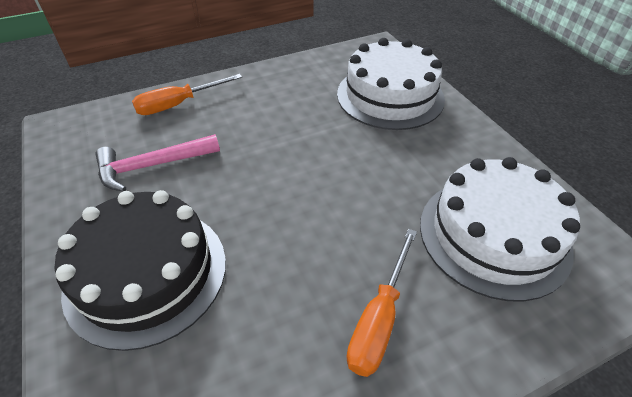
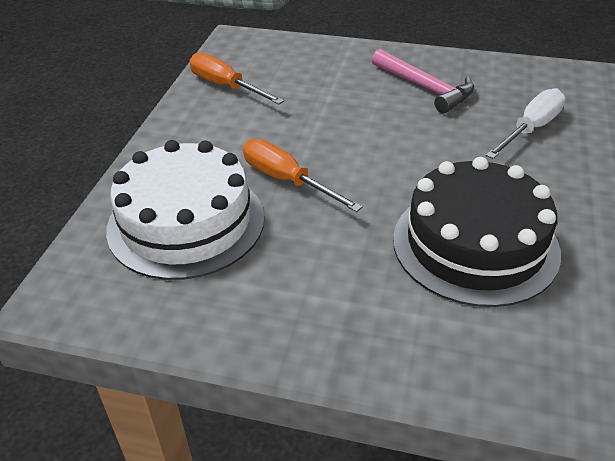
white cake: 2 -> 1
white screwdriver: 0 -> 1

